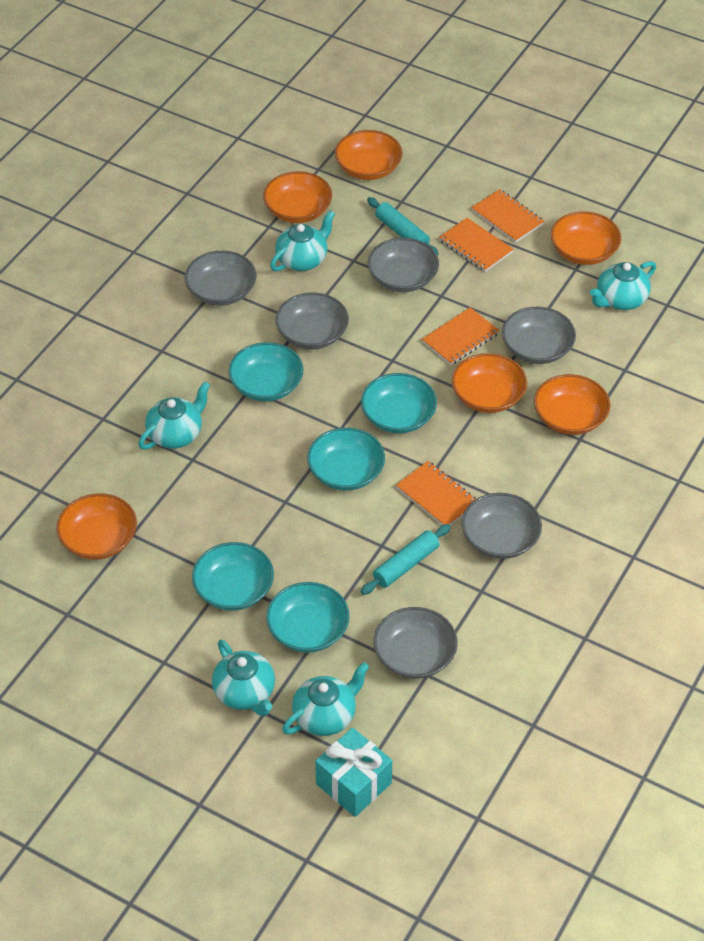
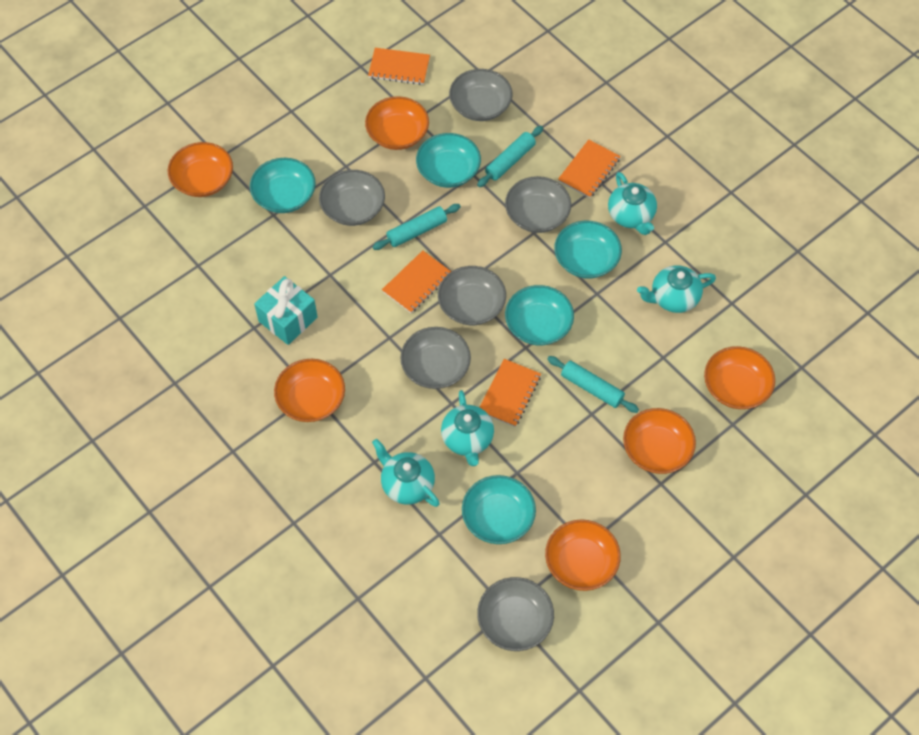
turquoise rolling pin: 2 -> 3
turquoise teapot: 5 -> 4

